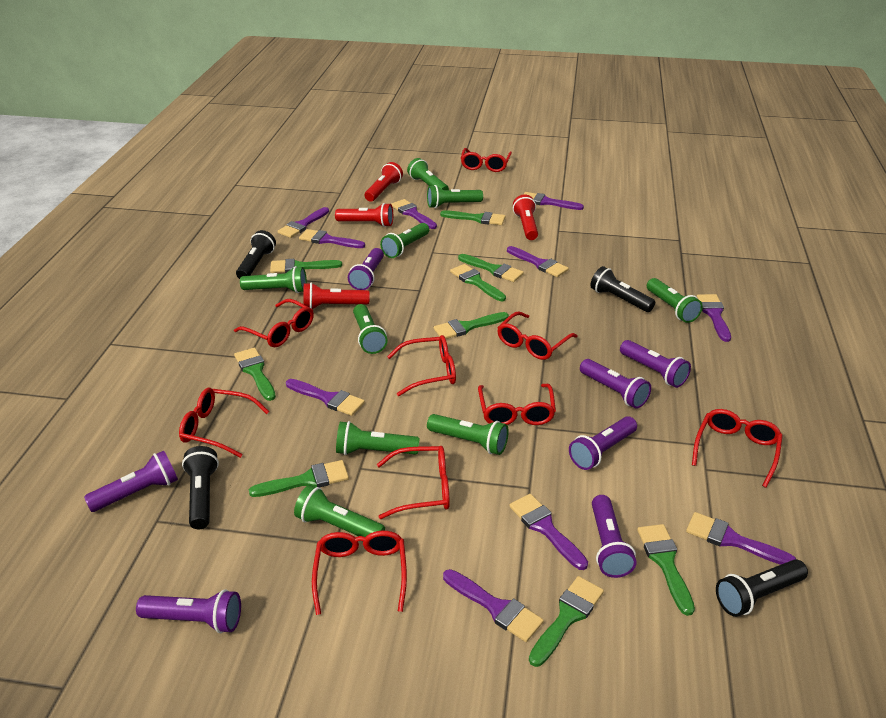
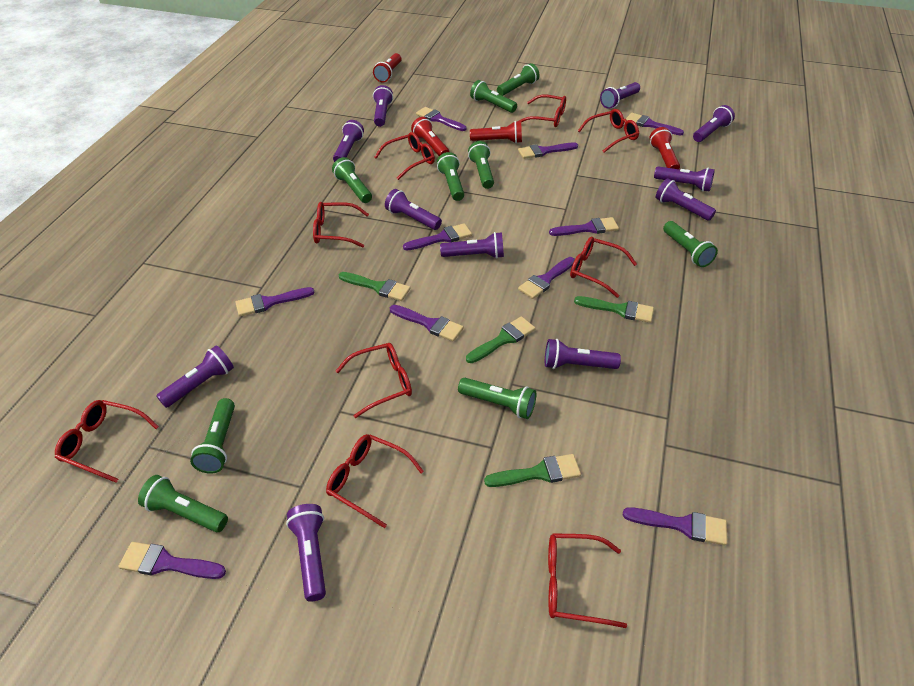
black flashlight: 4 -> 0
green brush: 9 -> 4
purple flashlight: 7 -> 11

